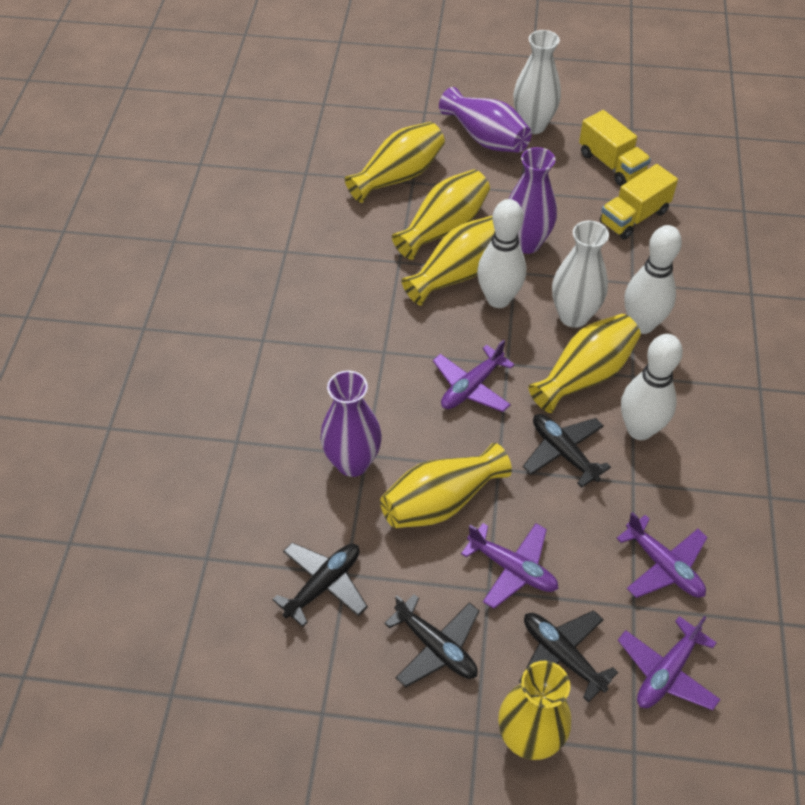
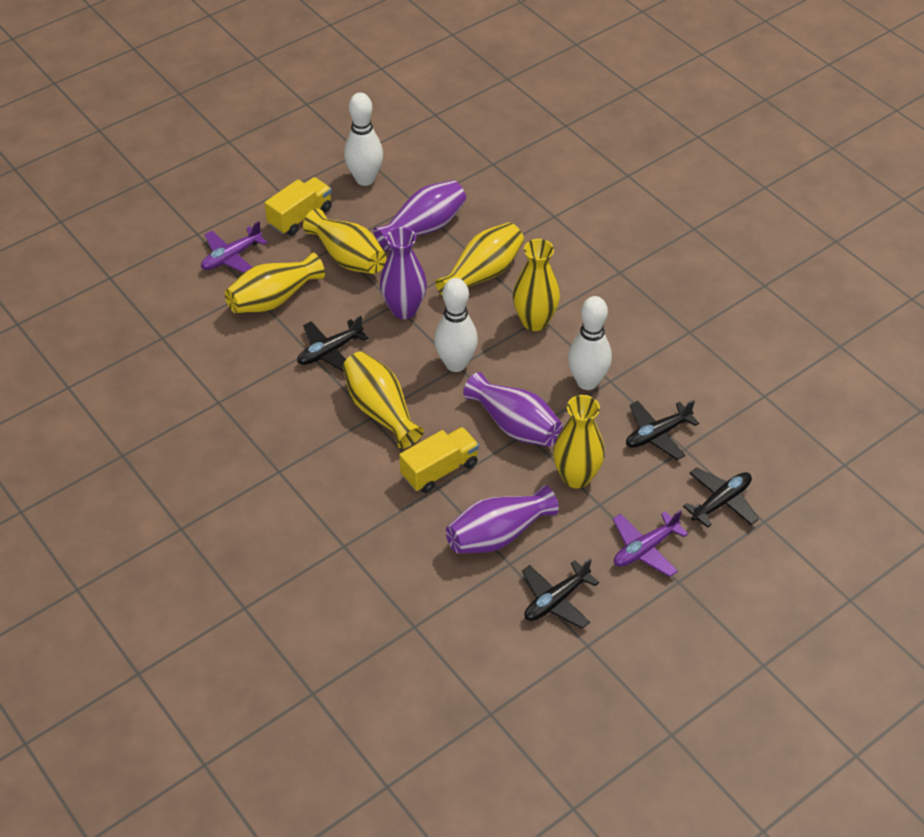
purple plane: 4 -> 2
purple vase: 3 -> 4
white vase: 2 -> 0

